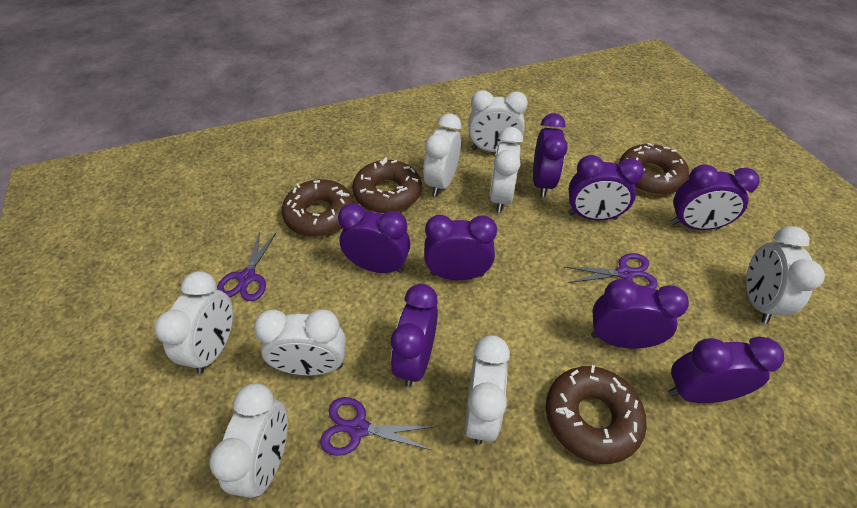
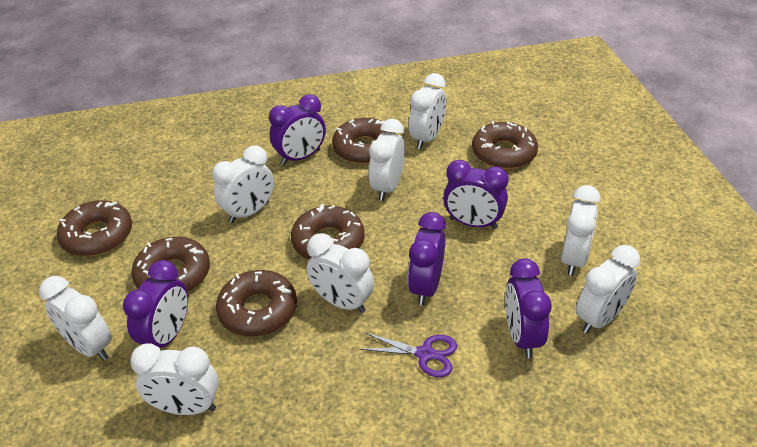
brown donut: 4 -> 6
purple clock: 8 -> 5
purple scissors: 3 -> 1

